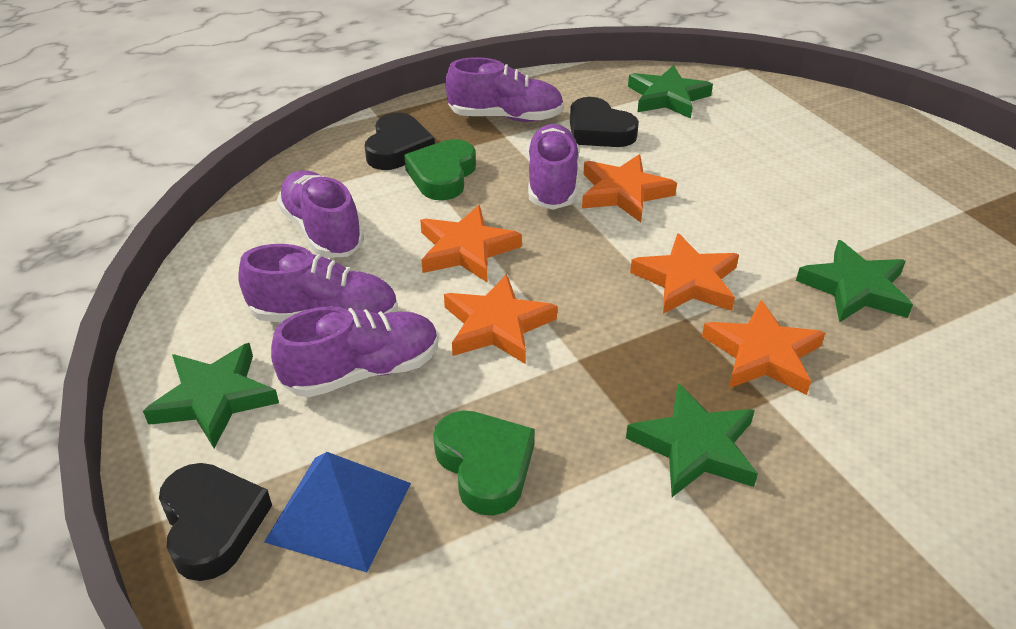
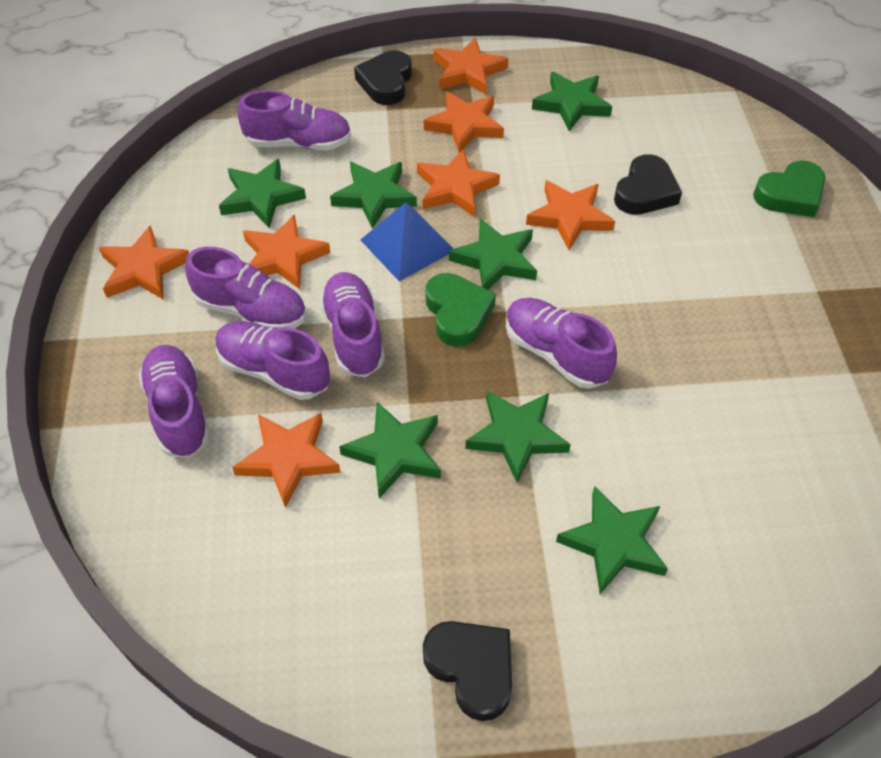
green star: 4 -> 7
orange star: 5 -> 7
purple shoe: 5 -> 6

